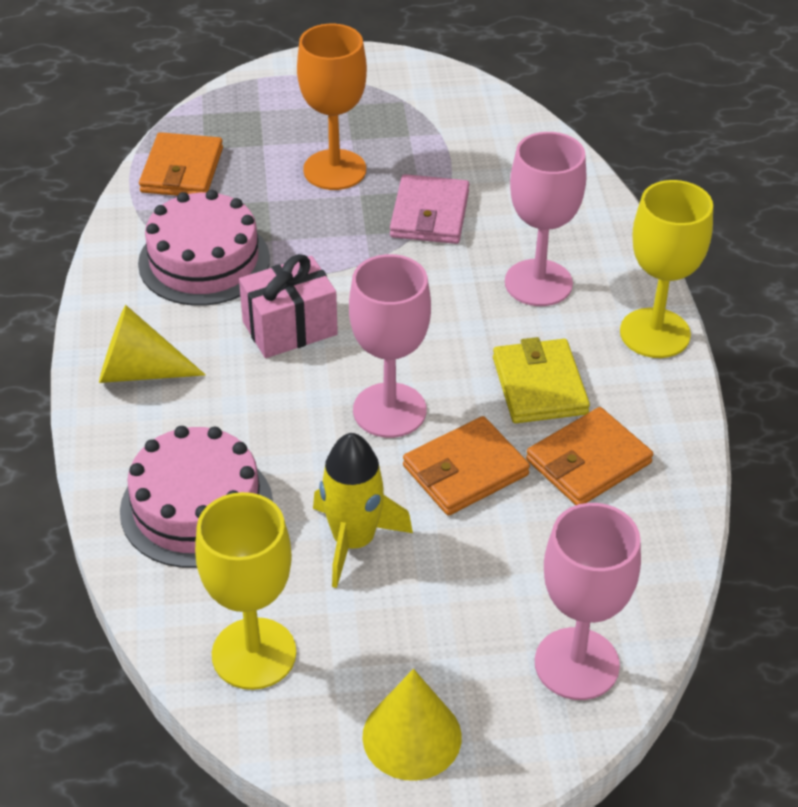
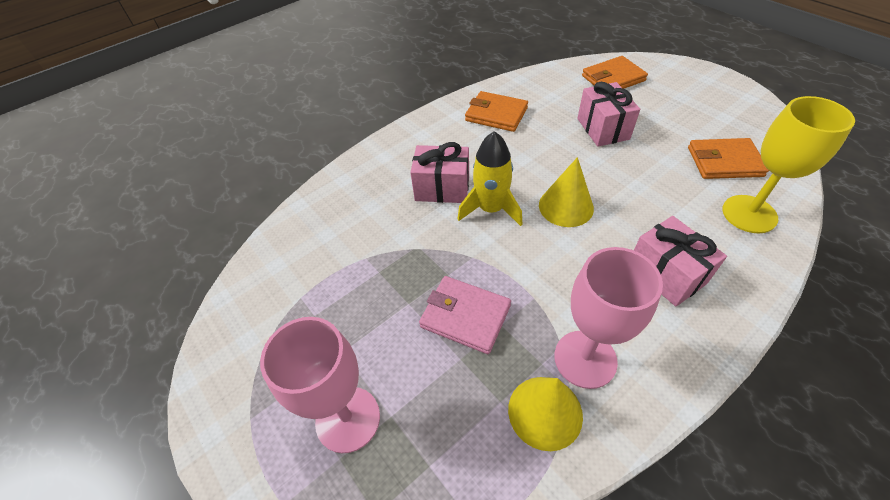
orange goblet: 1 -> 0
pink cake: 2 -> 0
pink gift: 1 -> 3
pink goblet: 3 -> 2
yellow goblet: 2 -> 1
yellow wallet: 1 -> 0

